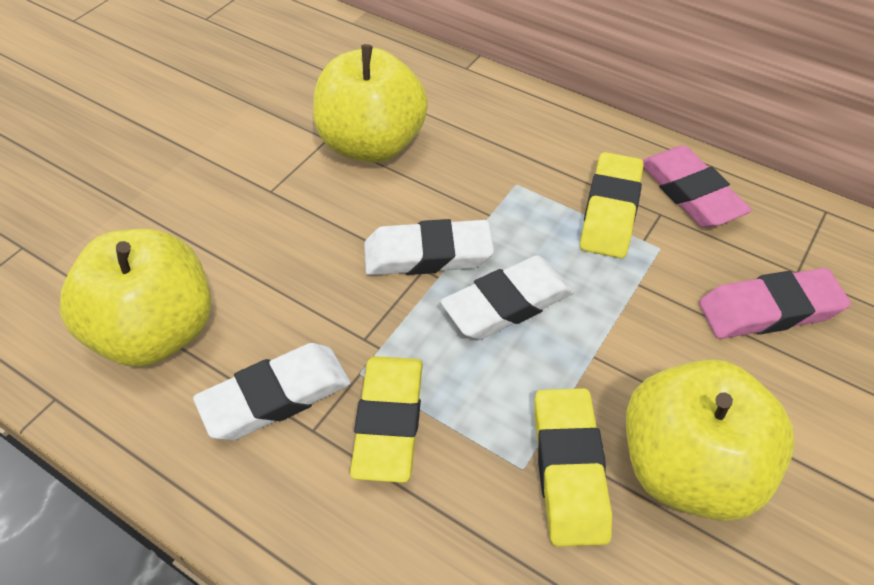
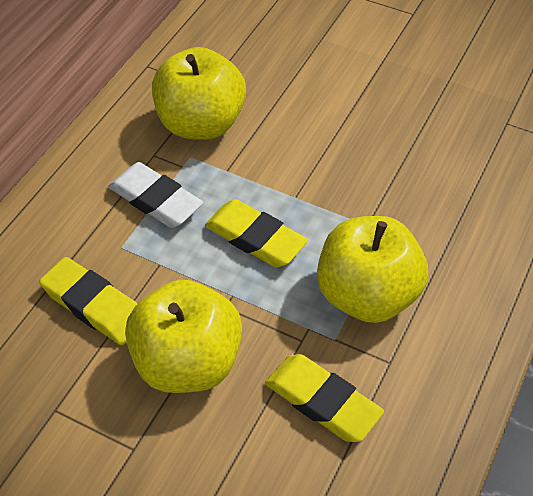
pink eraser: 2 -> 0
white eraser: 3 -> 1

